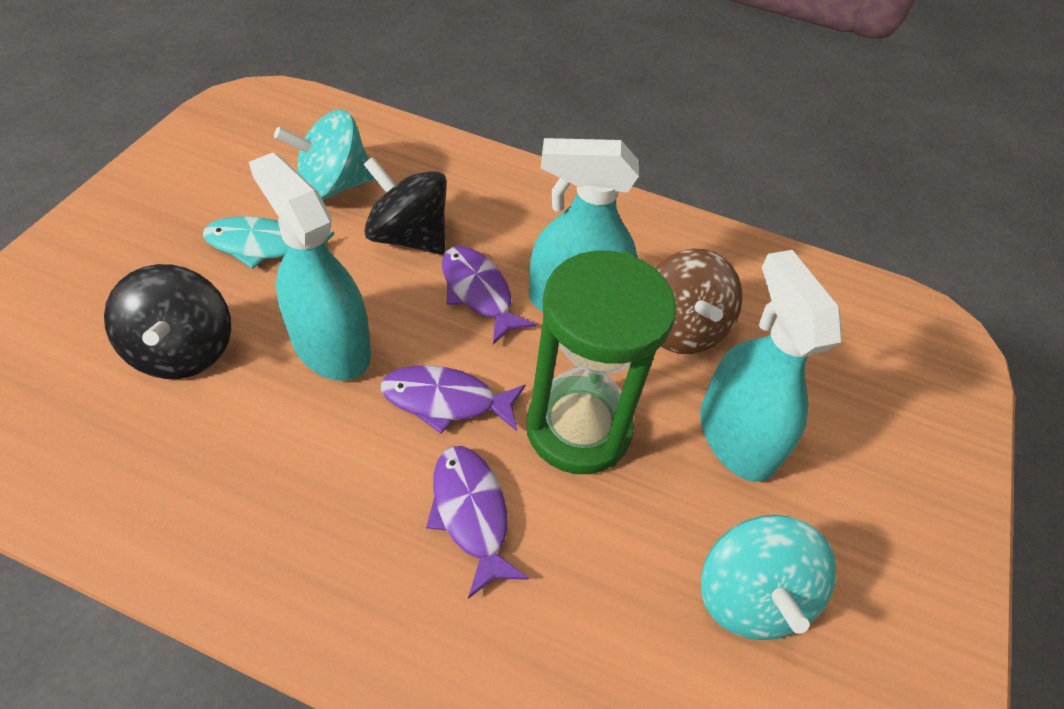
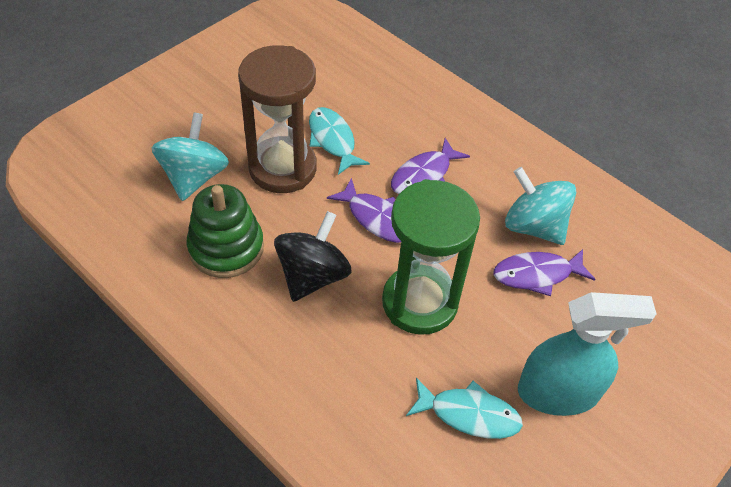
black spinning top: 2 -> 1
brown hourglass: 0 -> 1
brown spinning top: 1 -> 0
green stacking toy: 0 -> 1
turquoise fish: 1 -> 2
turquoise spray bottle: 3 -> 1

